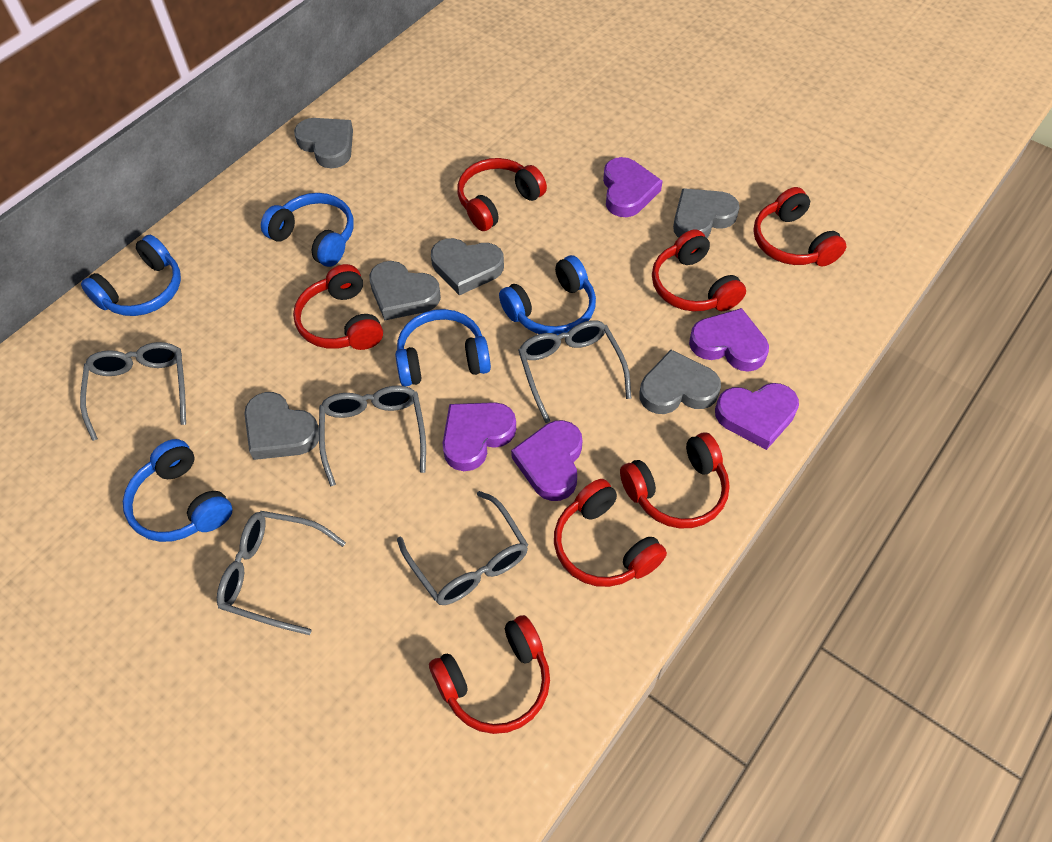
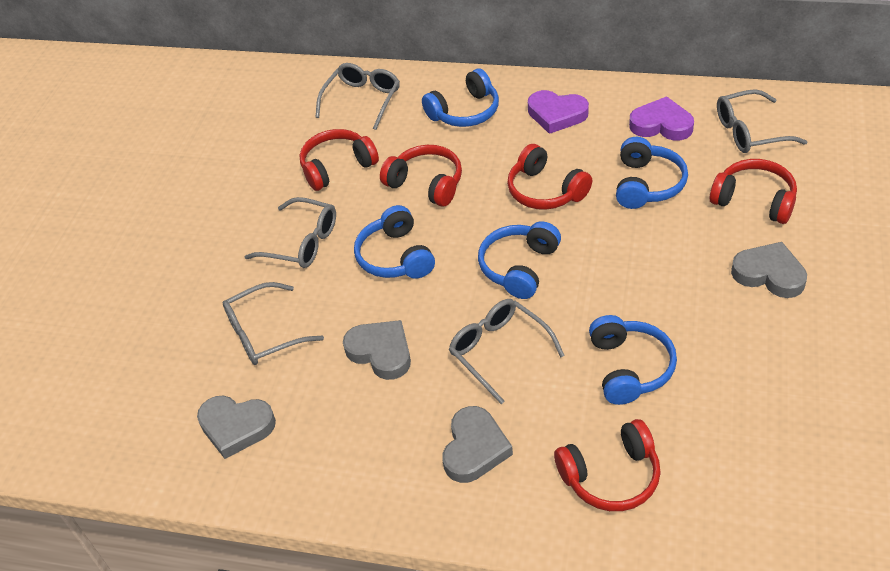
grey heart: 6 -> 4
purple heart: 5 -> 2
red headphones: 7 -> 5

